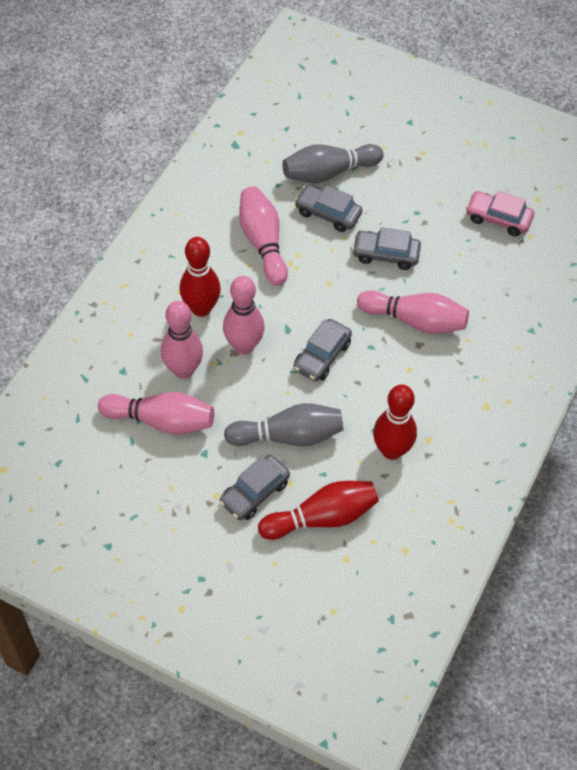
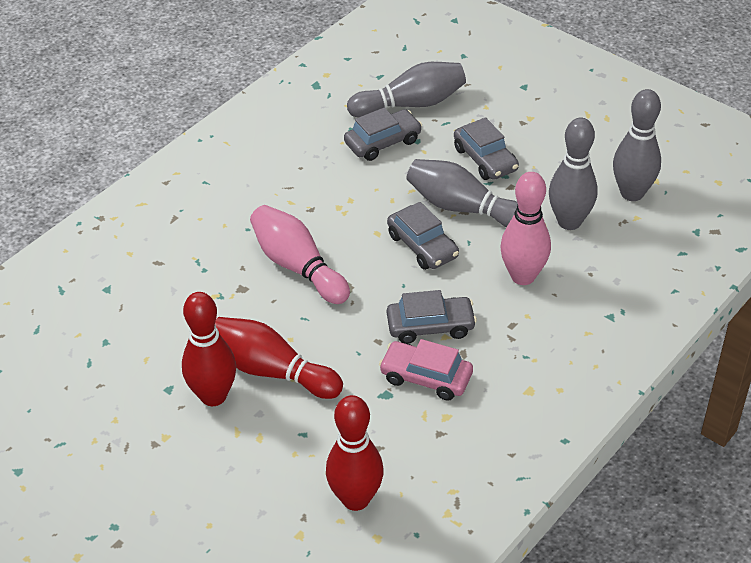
grey bowling pin: 2 -> 4
pink bowling pin: 5 -> 2

